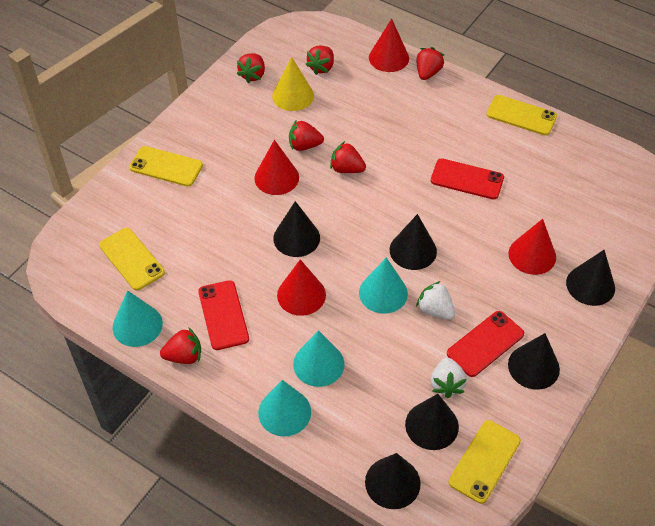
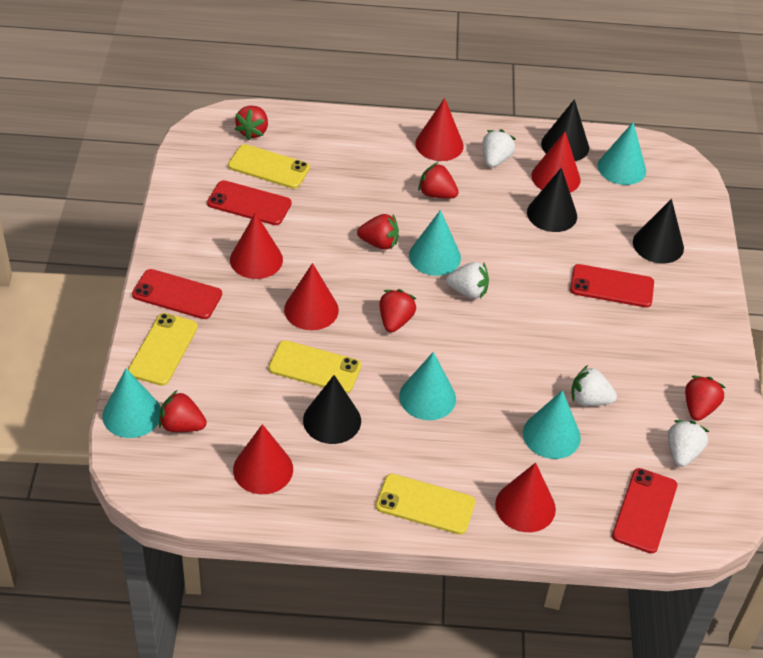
black cone: 6 -> 4
red cone: 4 -> 6
red phone: 3 -> 4
turquoise cone: 4 -> 5
white strawberry: 2 -> 4
yellow cone: 1 -> 0

